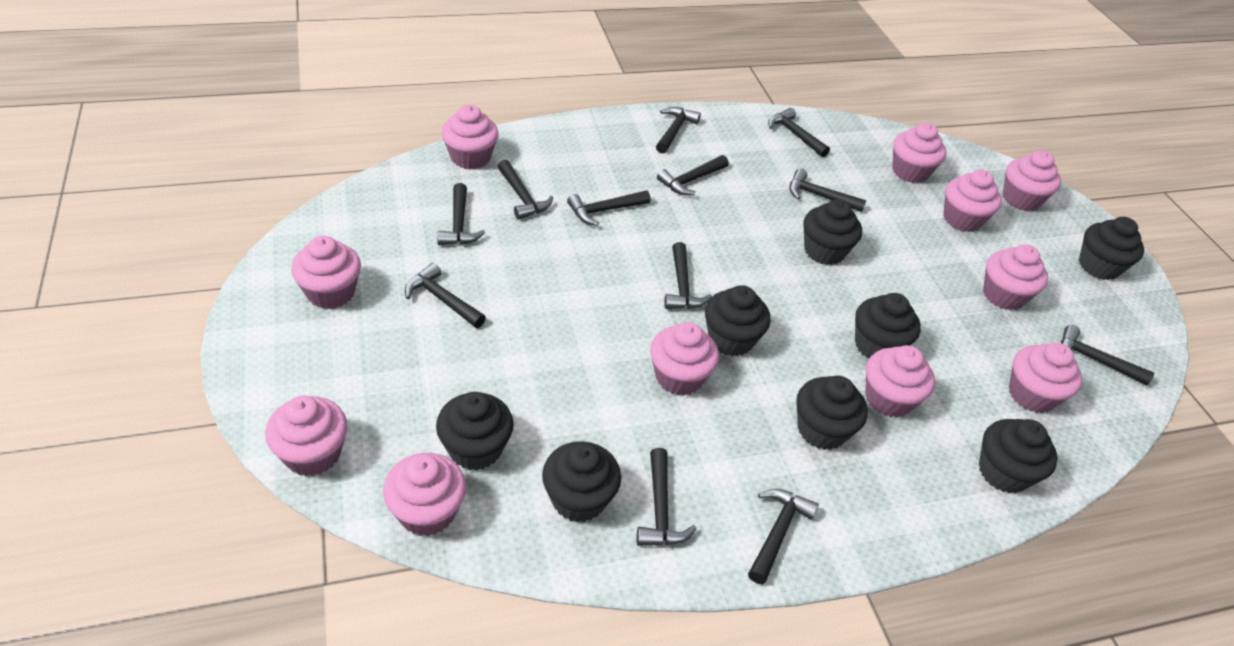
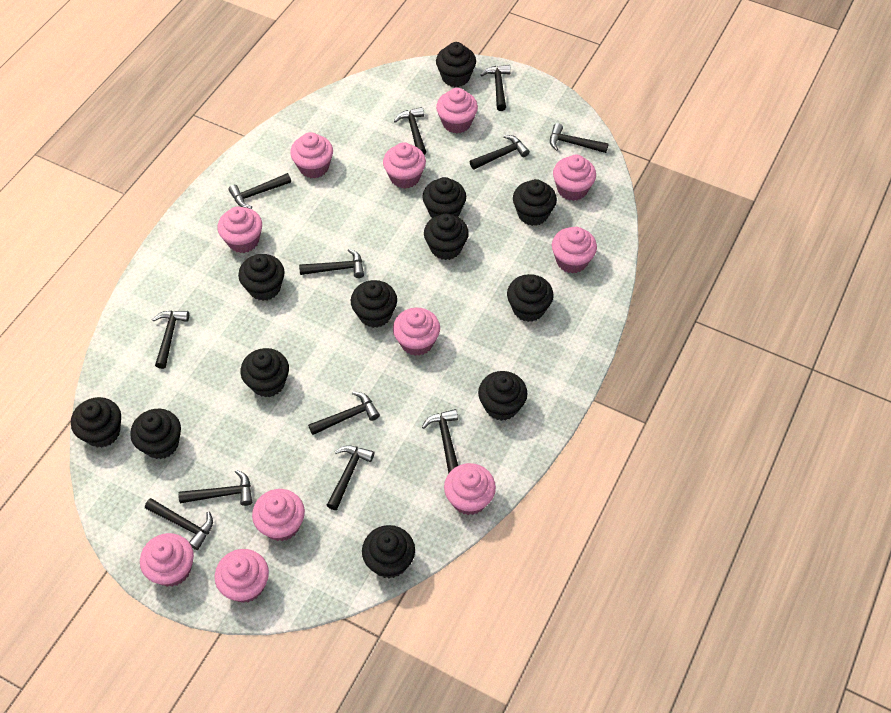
black cupcake: 8 -> 12

